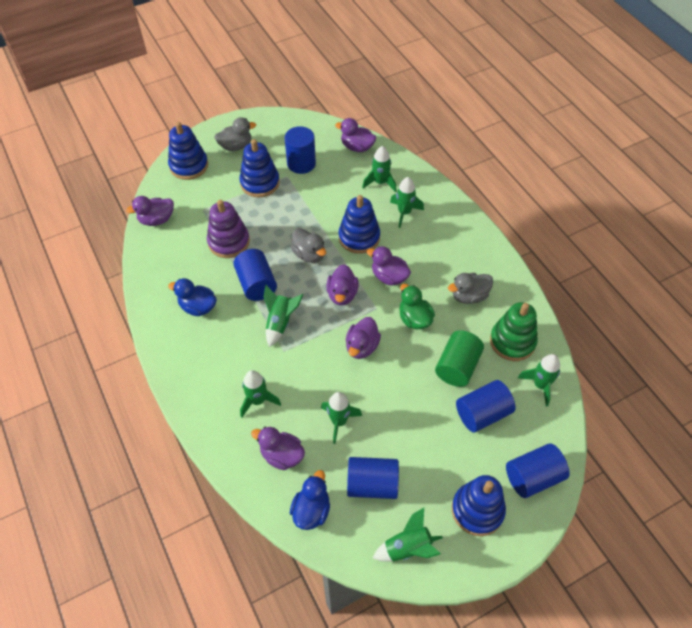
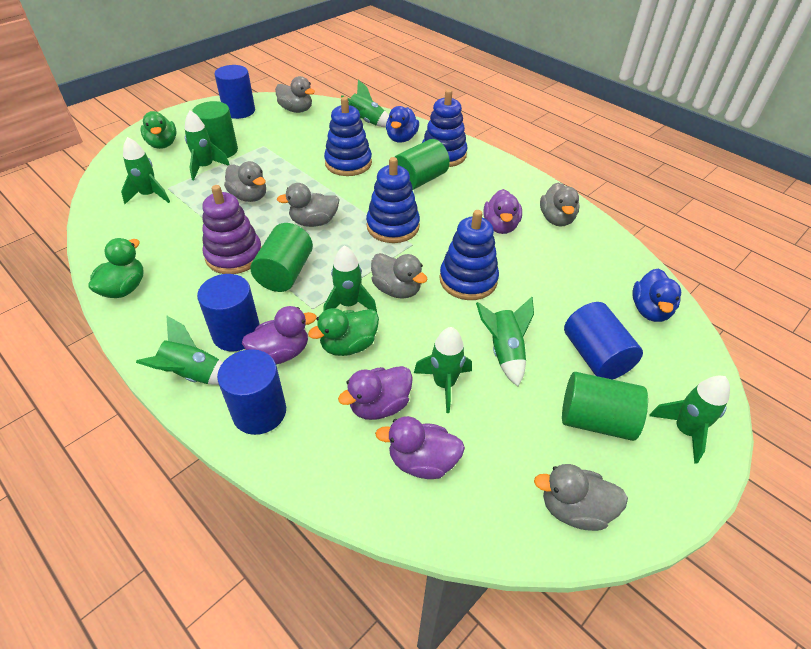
blue cylinder: 5 -> 4
green cylinder: 1 -> 4
green duck: 1 -> 3
green rocket: 7 -> 8
green stacking toy: 1 -> 0
grey duck: 3 -> 6
purple duck: 6 -> 4

